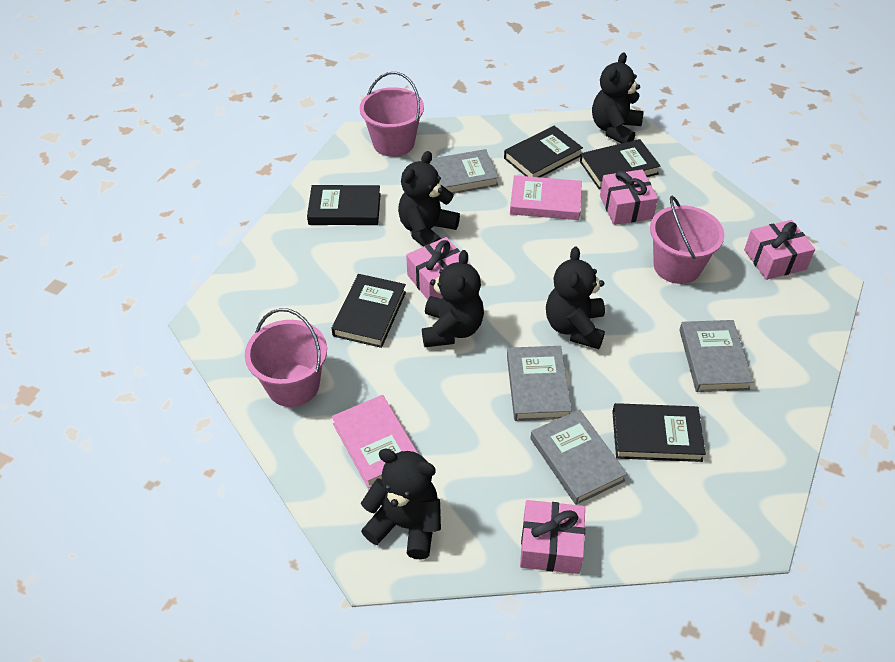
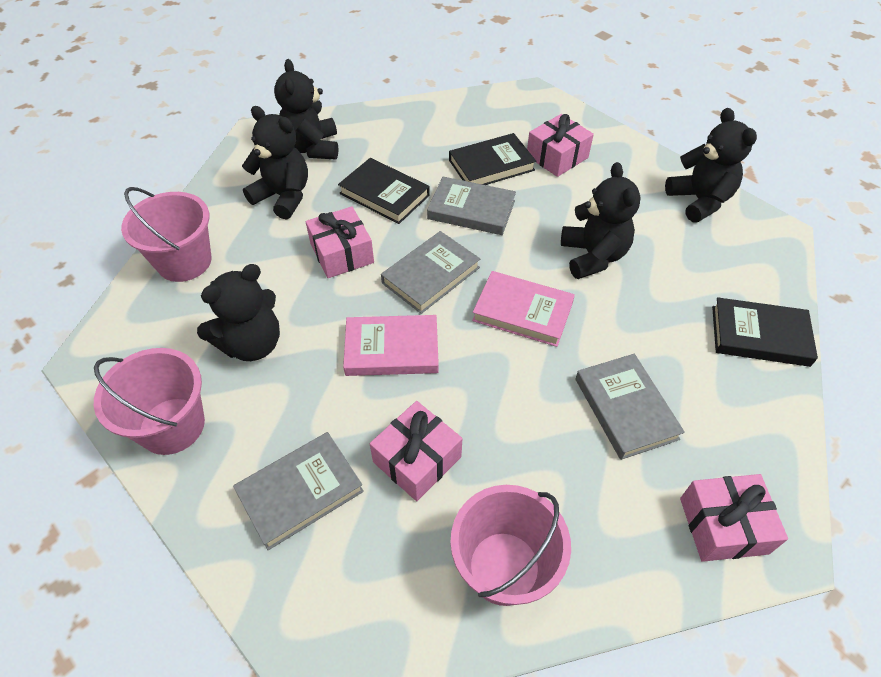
black book: 5 -> 3

